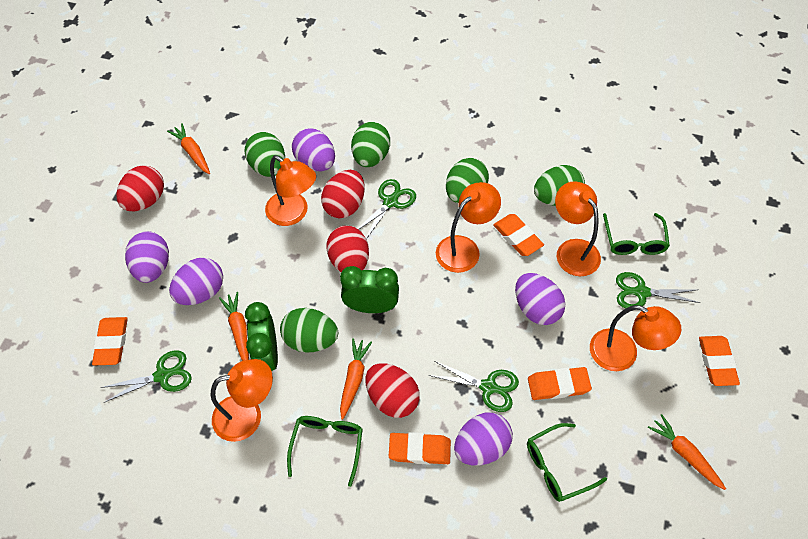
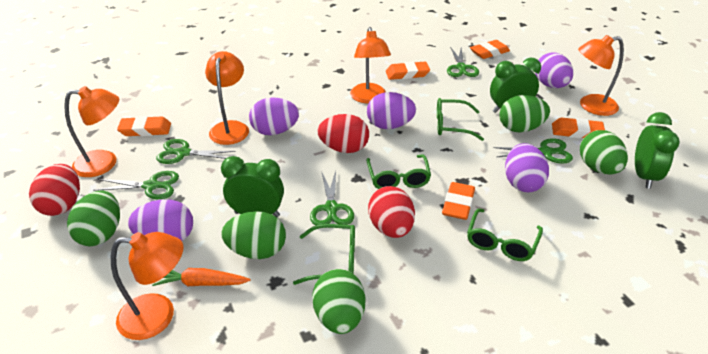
green clock: 2 -> 3
green glasses: 3 -> 4
green scissors: 4 -> 5
orange carrot: 4 -> 1
red egg: 4 -> 3

